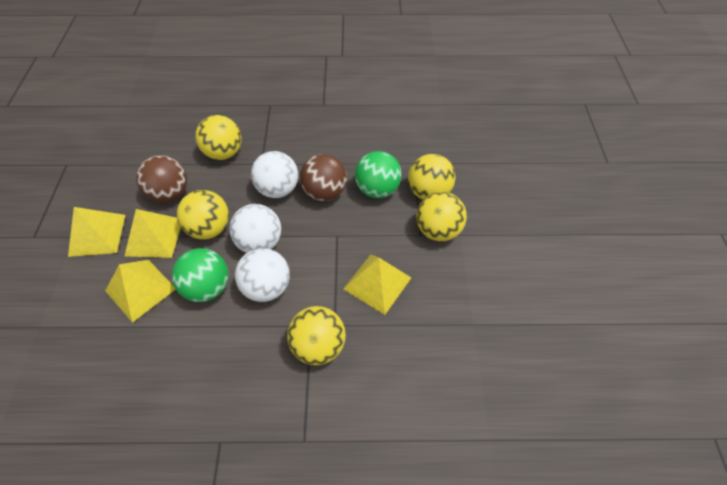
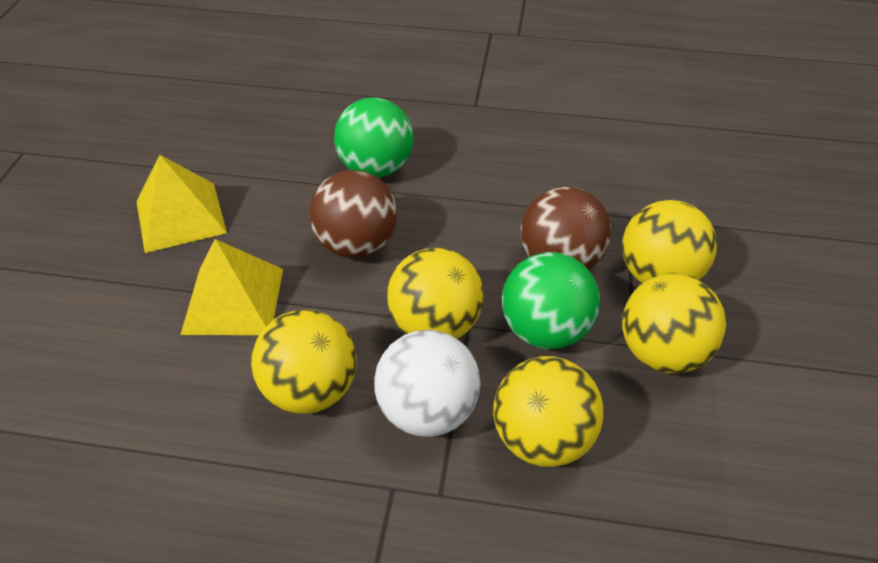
white ball: 3 -> 1
yellow pyramid: 4 -> 2

